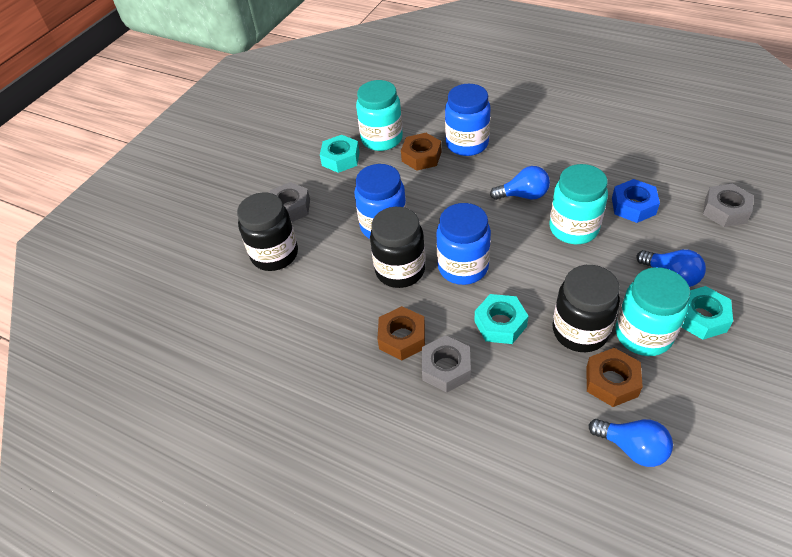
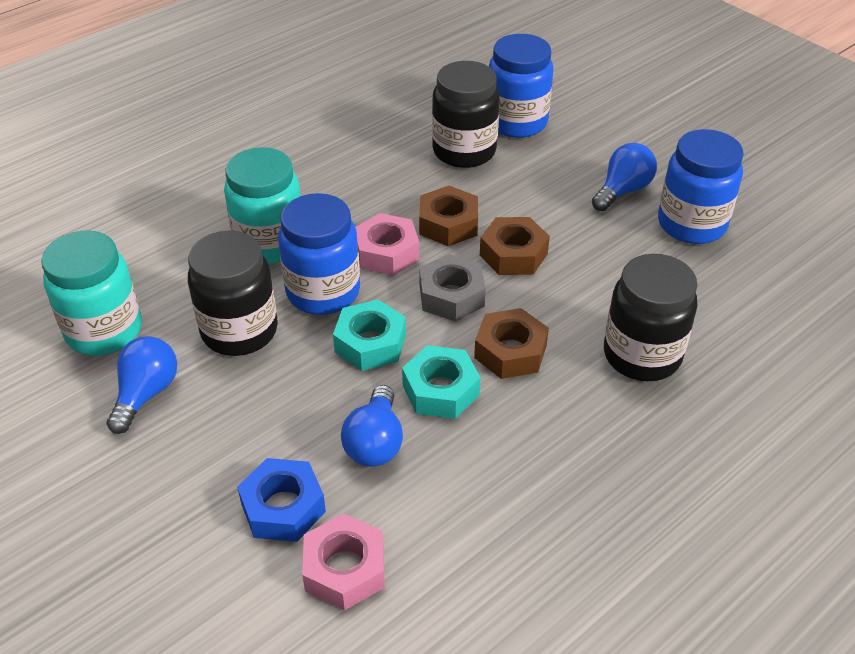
grey nut: 3 -> 1
pink nut: 0 -> 2
turquoise jar: 3 -> 2
turquoise nut: 3 -> 2

